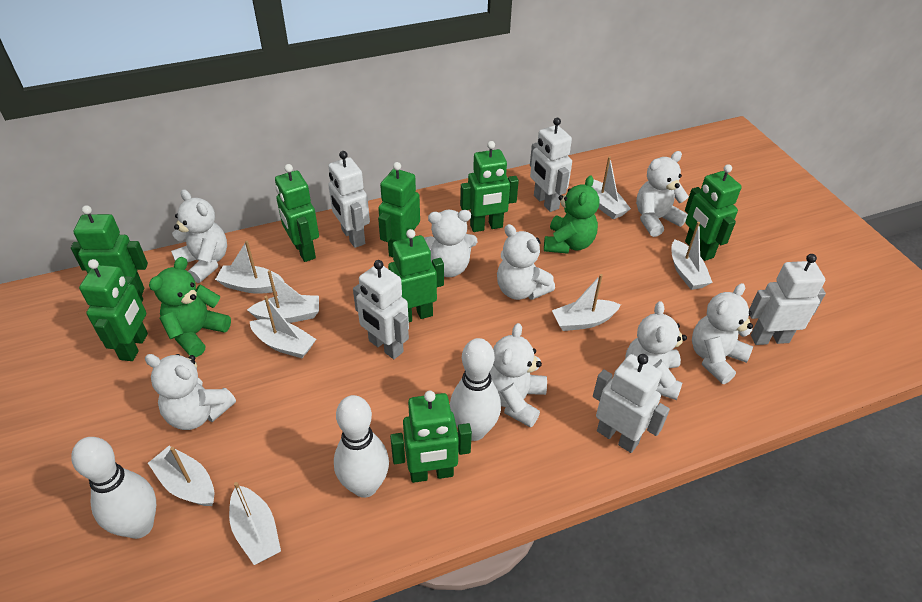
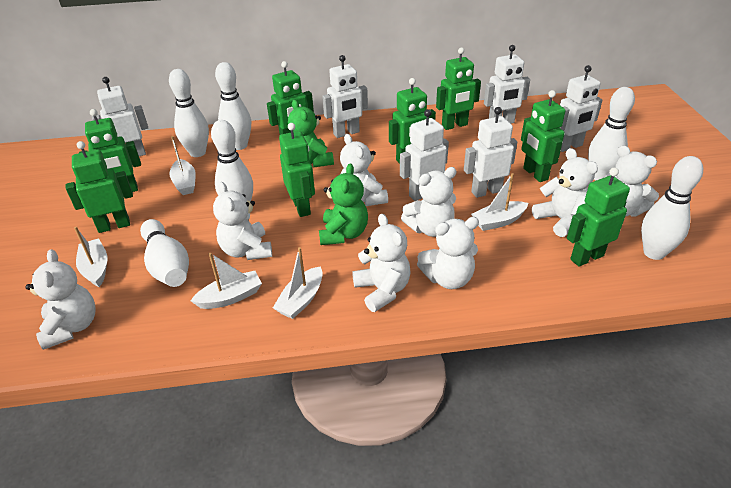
white boat: 8 -> 5
white bowling pin: 3 -> 6
white robot: 5 -> 6

